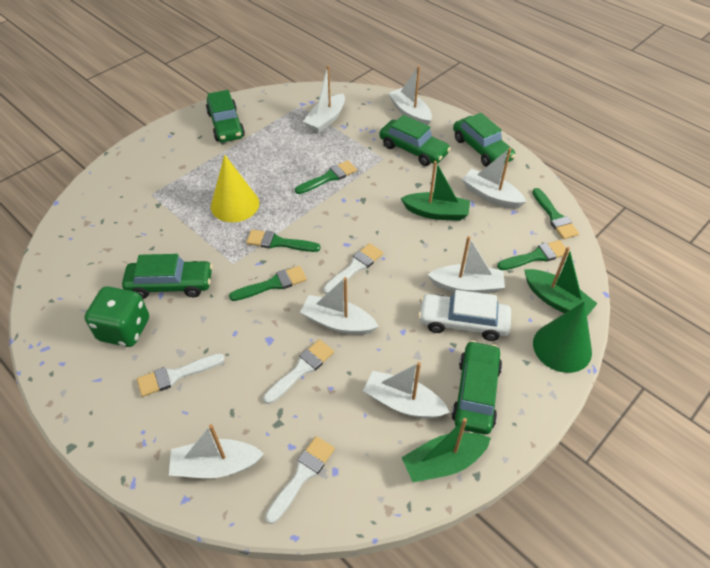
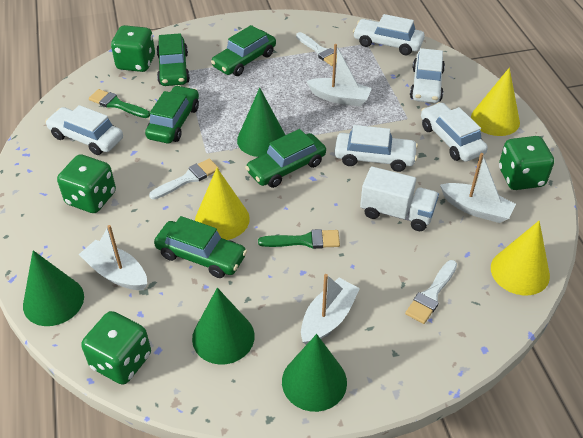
green boat: 3 -> 0
green brush: 5 -> 2
green cone: 1 -> 4
green dice: 1 -> 4
white boat: 7 -> 4
white brush: 4 -> 3
white car: 1 -> 5
white truck: 0 -> 1
yellow cone: 1 -> 3

